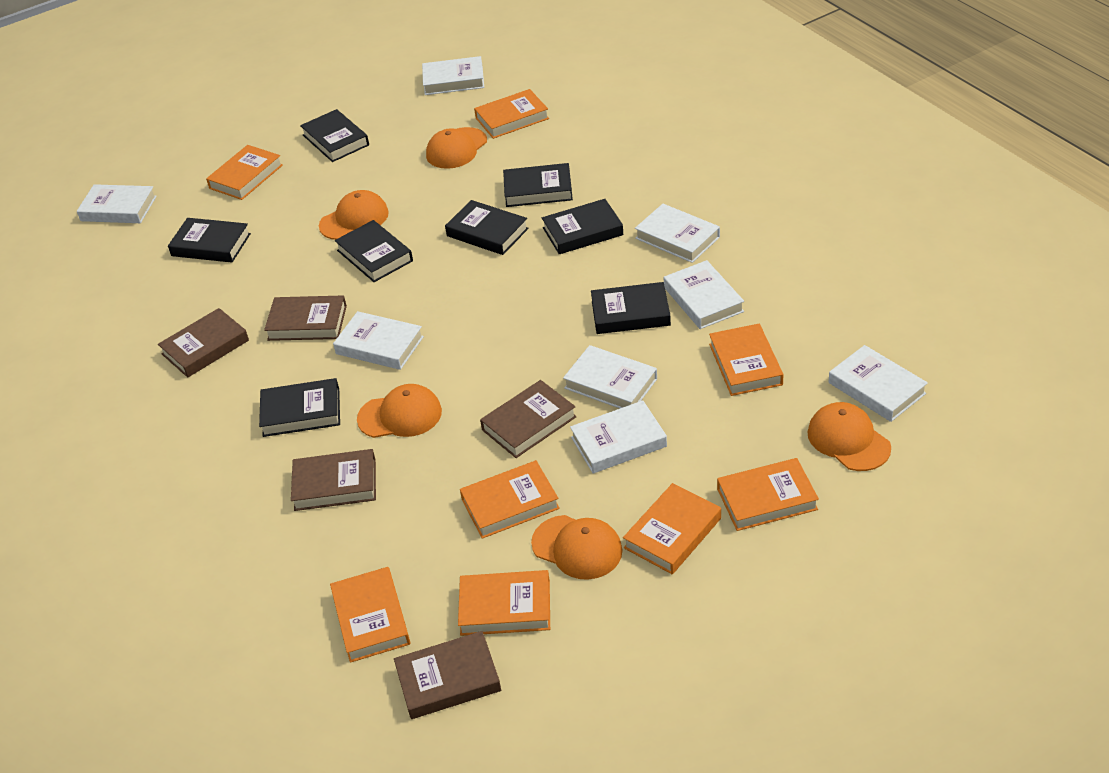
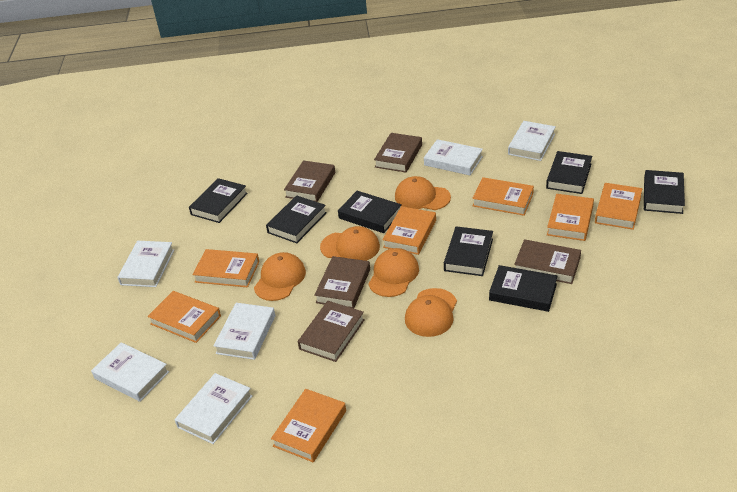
black book: 8 -> 7
orange book: 8 -> 7
white book: 8 -> 6

